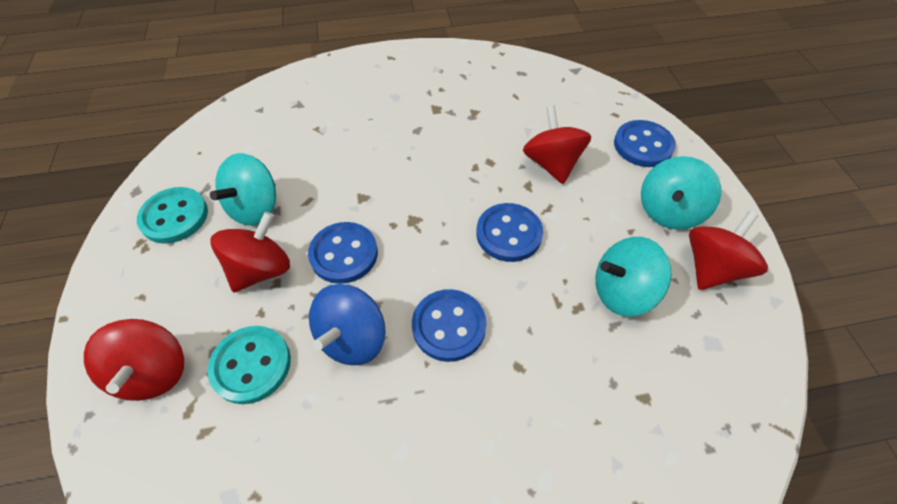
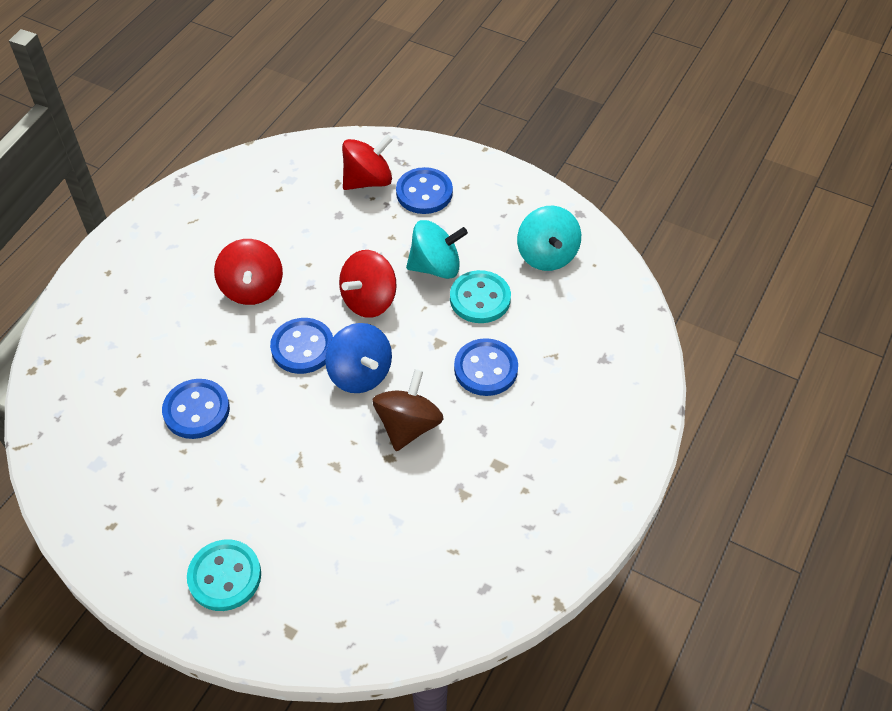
brown spinning top: 0 -> 1
red spinning top: 4 -> 3
turquoise spinning top: 3 -> 2

